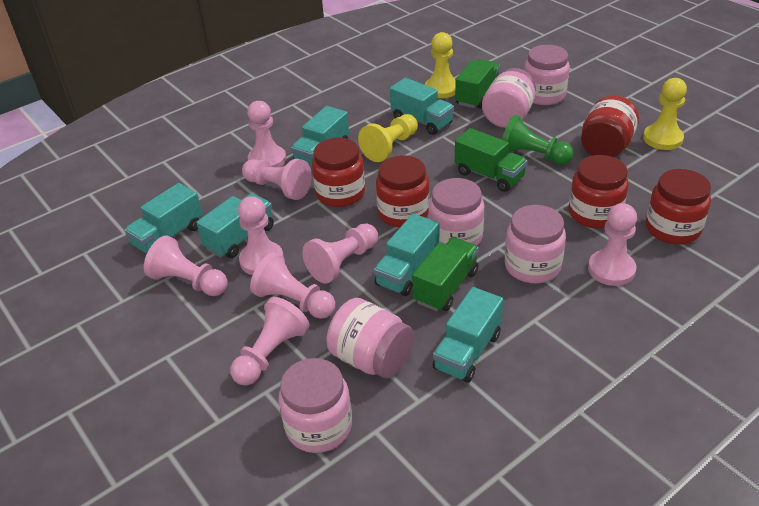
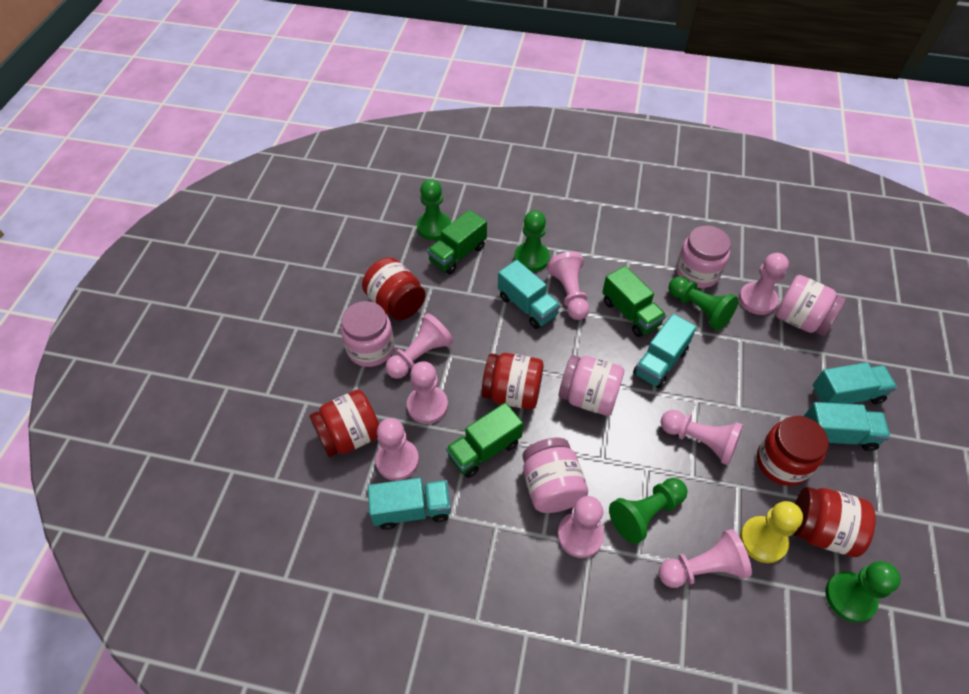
green pawn: 1 -> 5
pink jar: 6 -> 5
turquoise truck: 6 -> 5
yellow pawn: 3 -> 1

